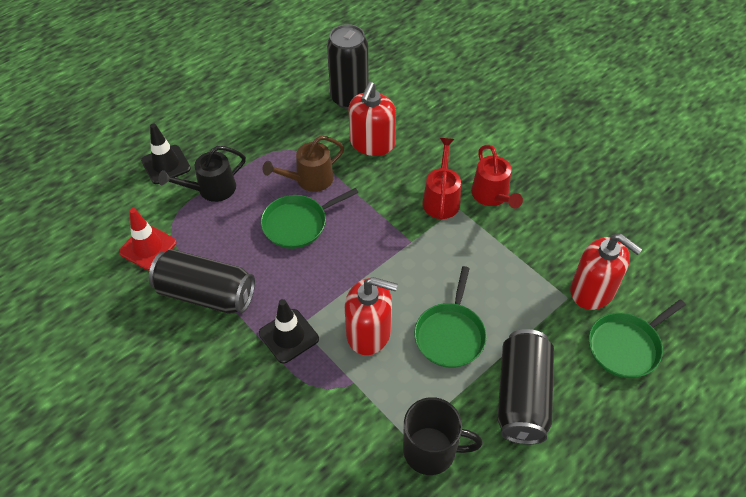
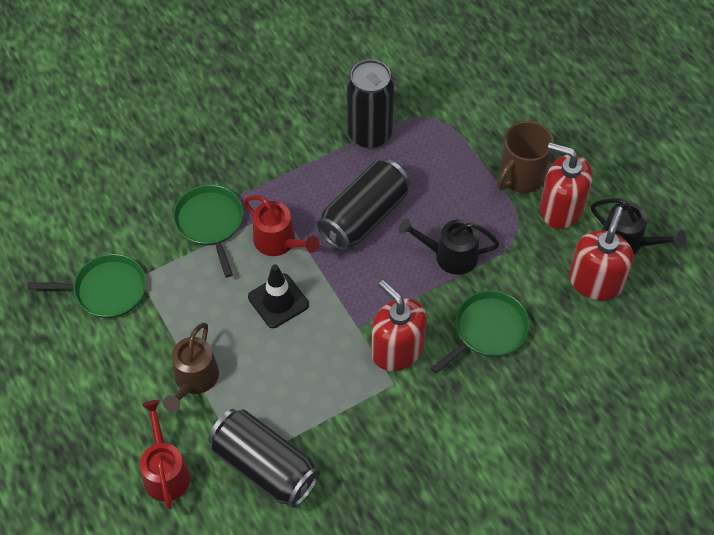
black mug: 1 -> 0
black traffic cone: 2 -> 1
black watering can: 1 -> 2
brown mug: 0 -> 1
red traffic cone: 1 -> 0

